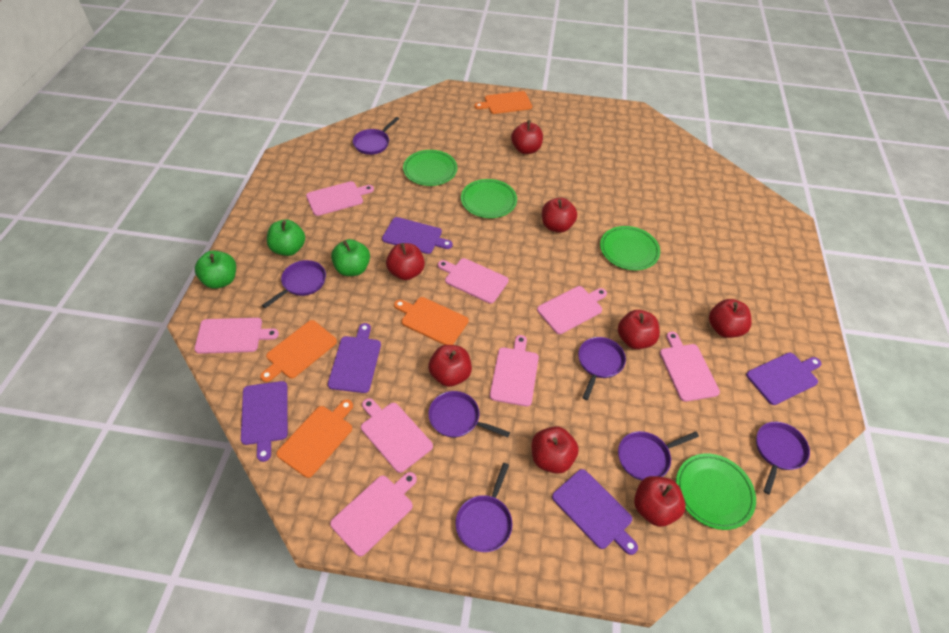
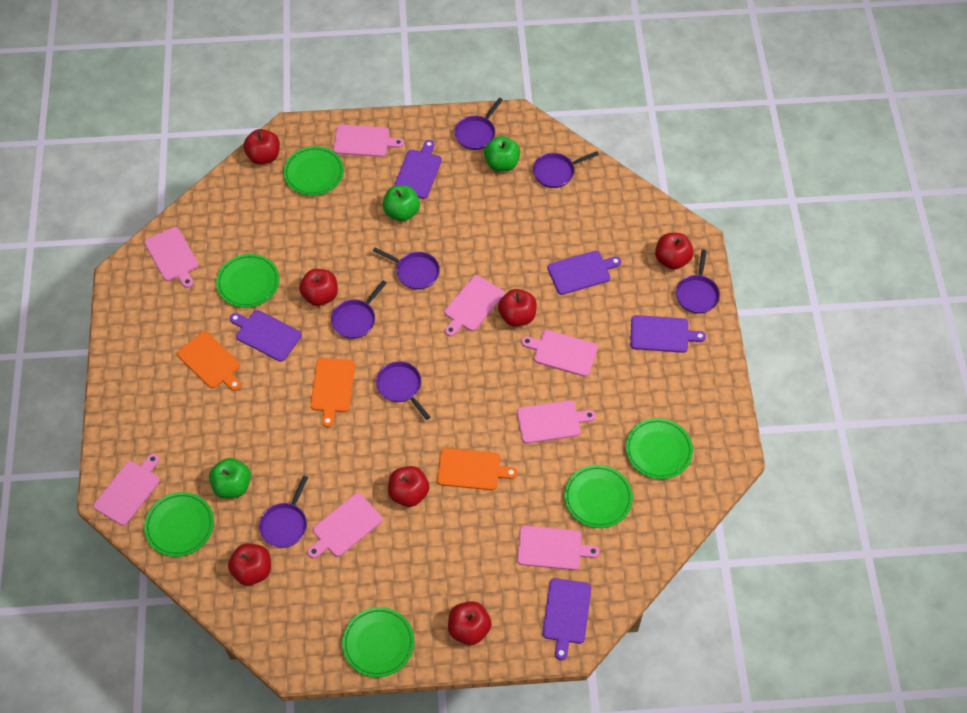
green plate: 4 -> 6
orange cutting board: 4 -> 3
red apple: 8 -> 7

